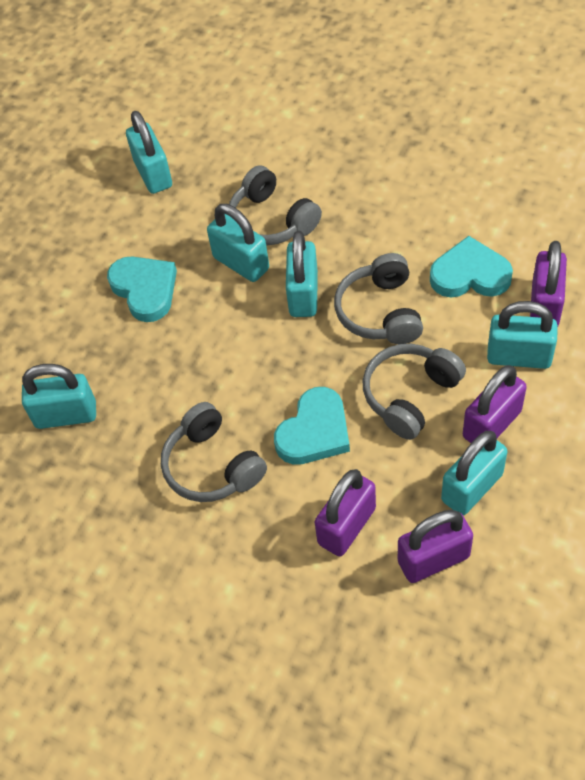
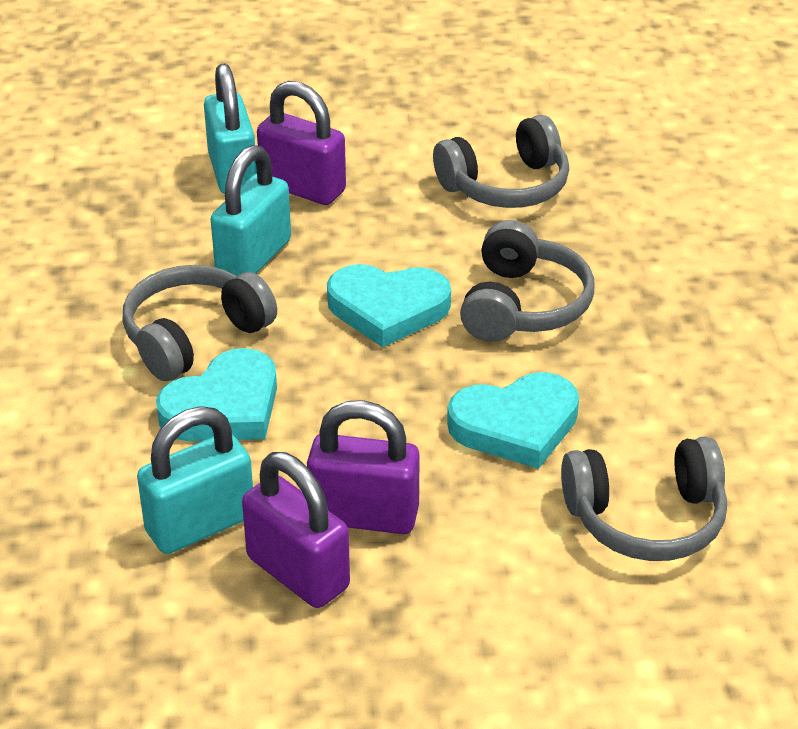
purple padlock: 4 -> 3
turquoise padlock: 6 -> 3

